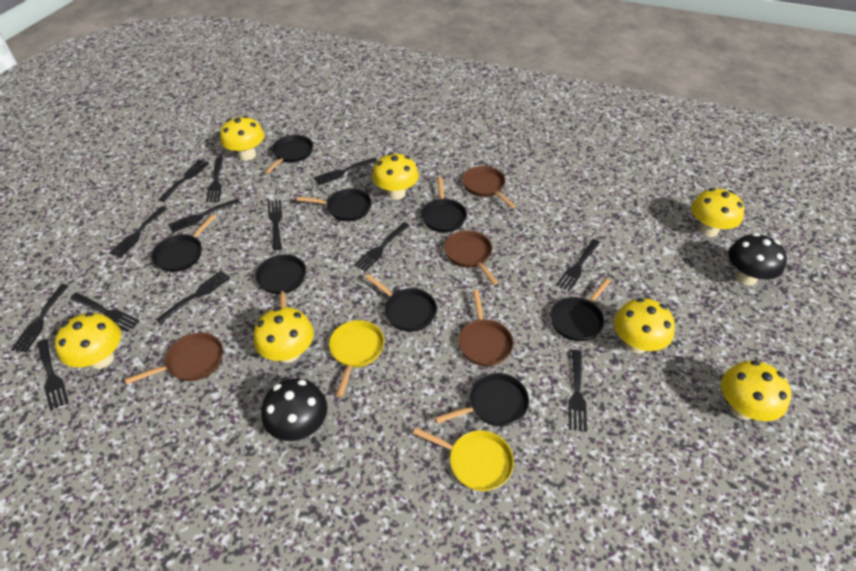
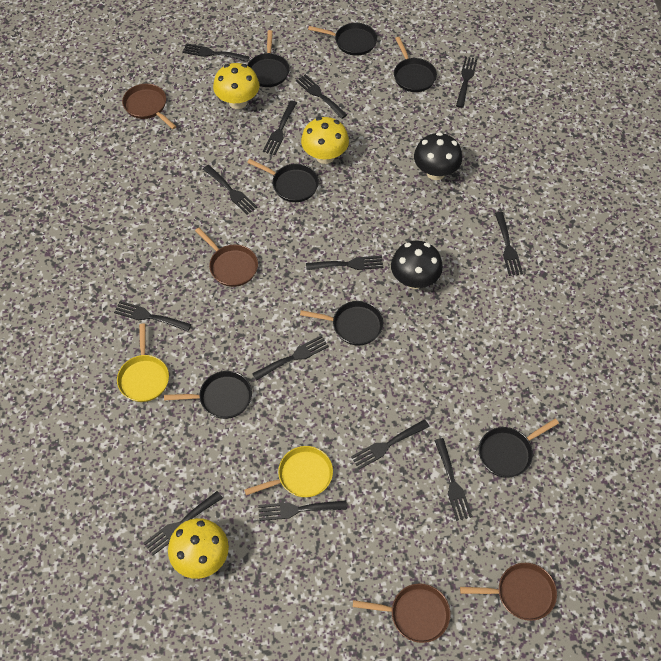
black pan: 8 -> 7
yellow mushroom: 7 -> 3

